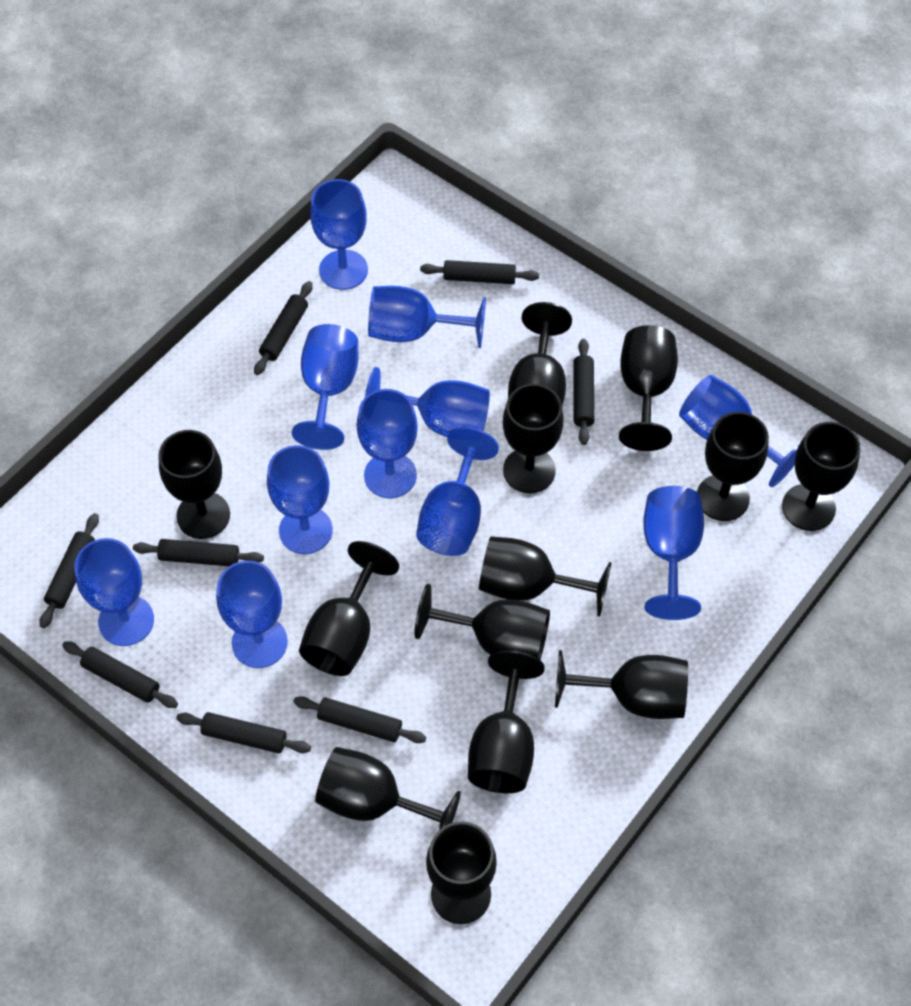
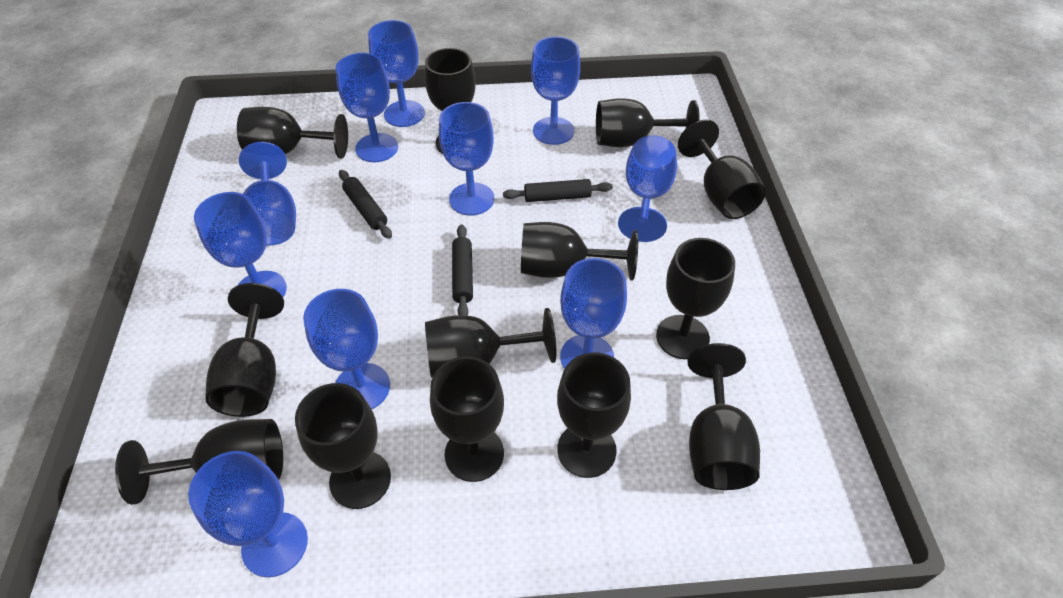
black rolling pin: 8 -> 3
blue goblet: 11 -> 10

